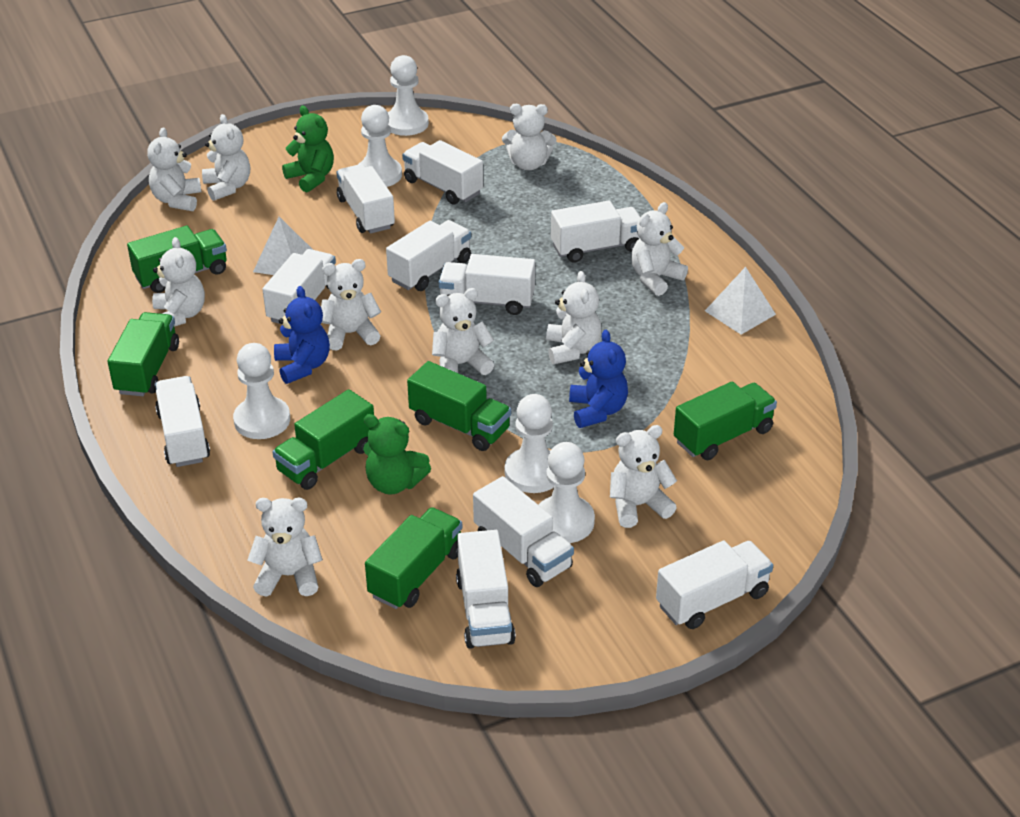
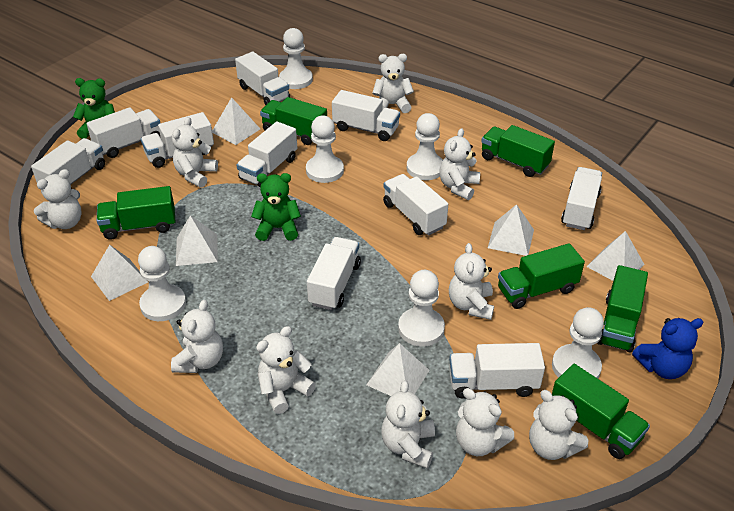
blue teddy bear: 2 -> 1
white pawn: 5 -> 6
white pyramid: 2 -> 6

